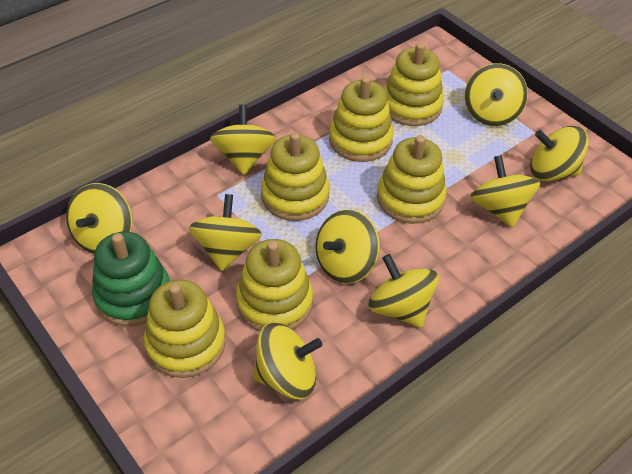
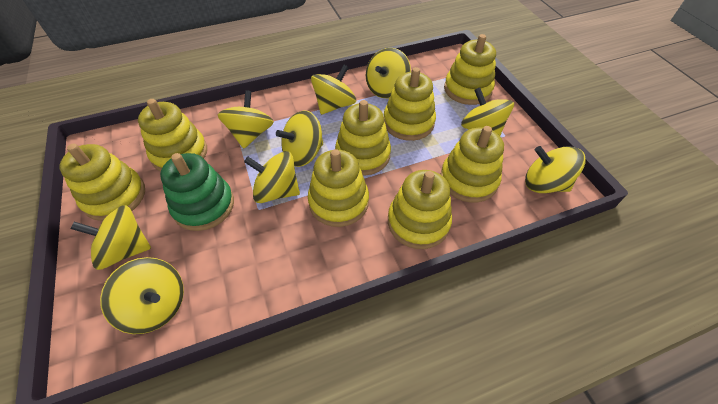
yellow stacking toy: 6 -> 8

